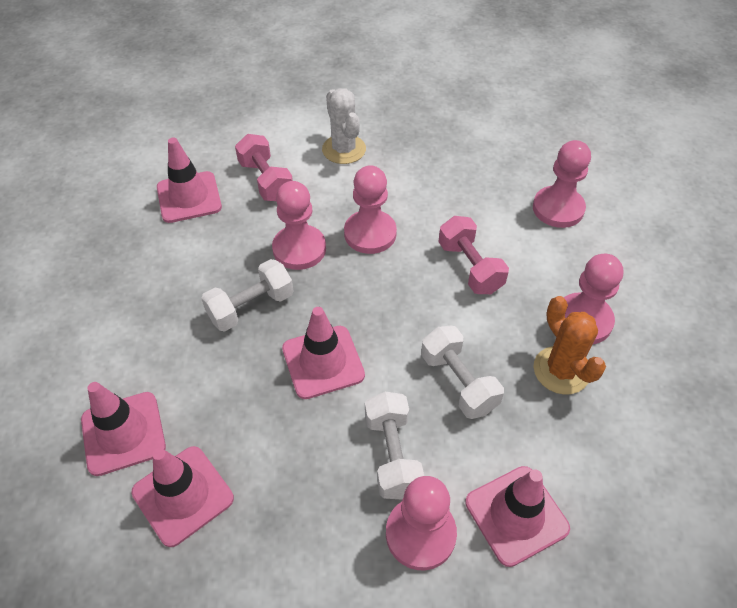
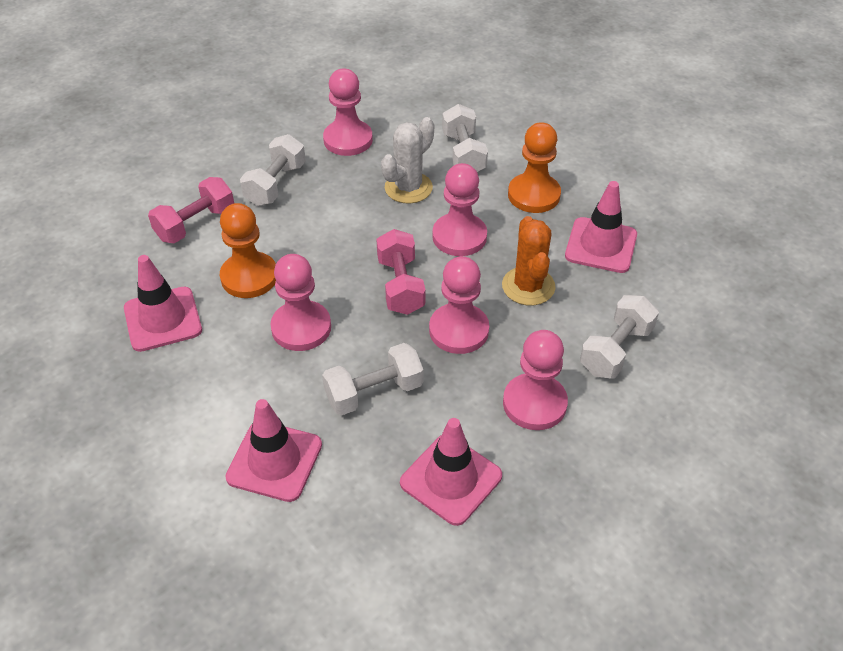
orange pawn: 0 -> 2
pink traffic cone: 5 -> 4
white dumbbell: 3 -> 4

